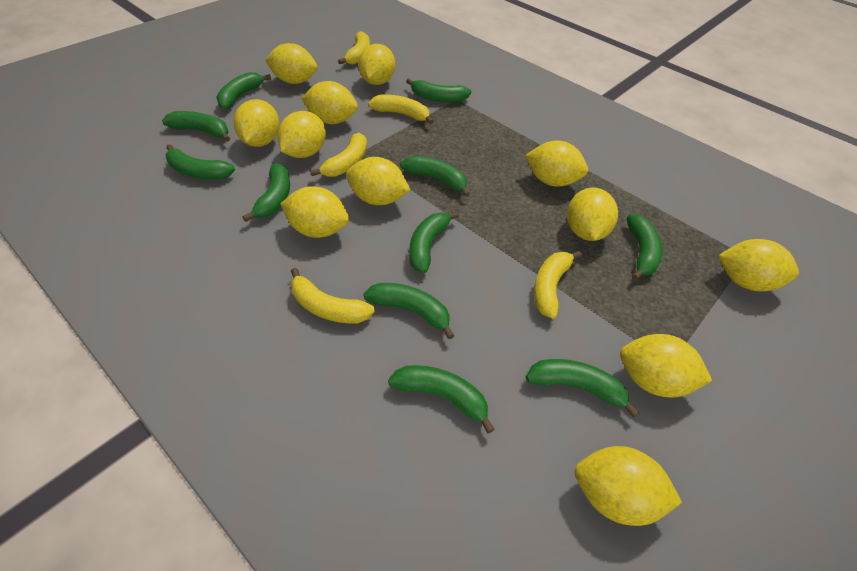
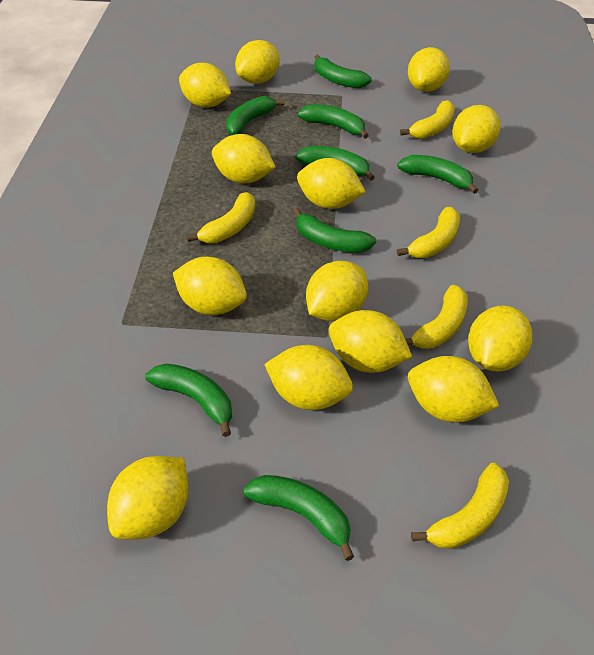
green banana: 11 -> 8
yellow lemon: 12 -> 13

